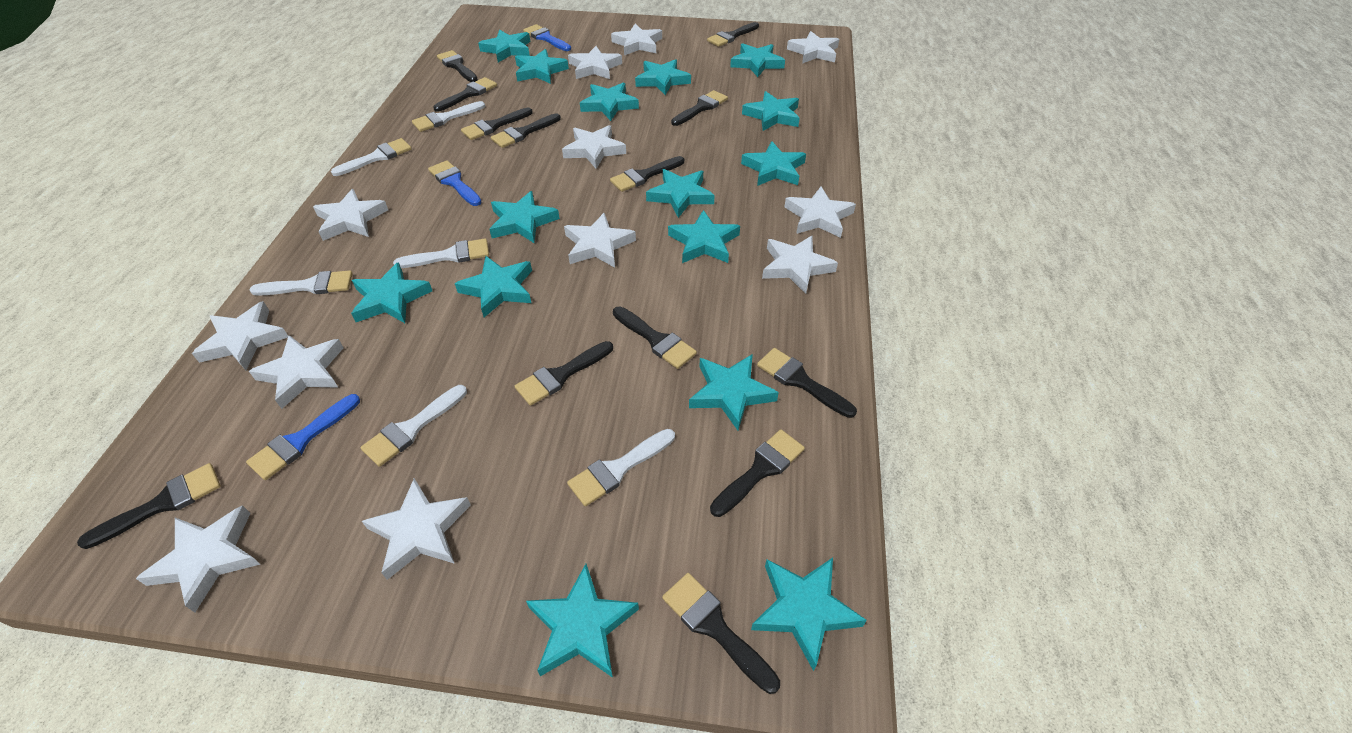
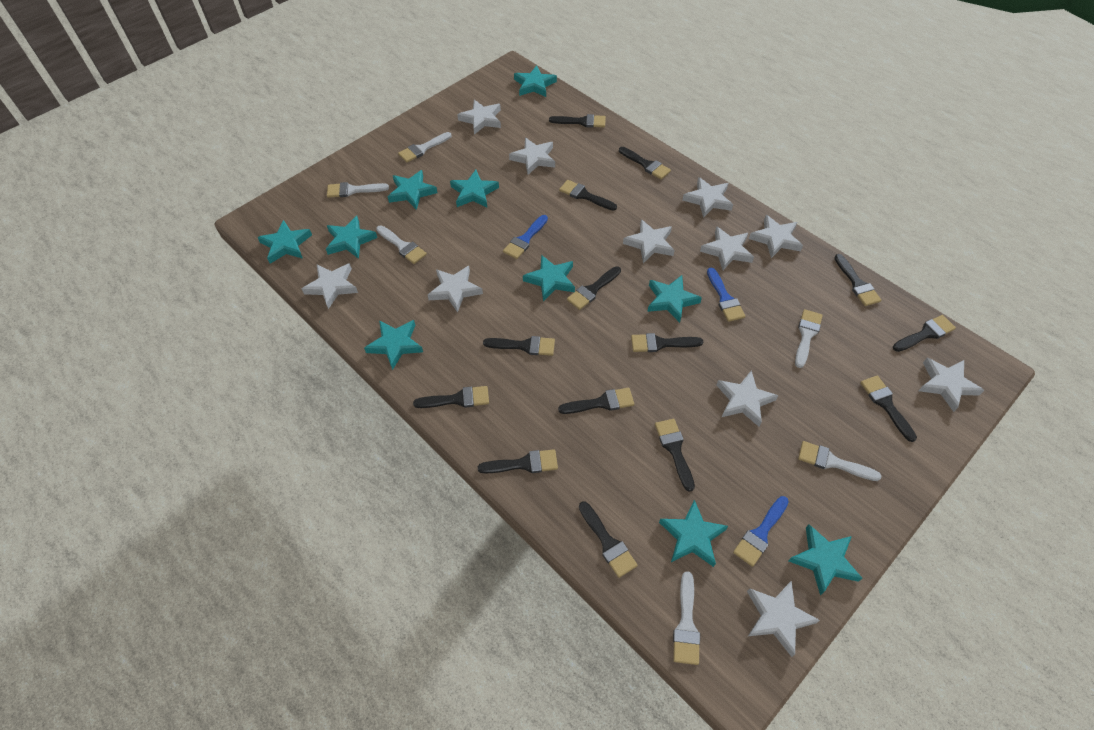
black brush: 13 -> 14
turquoise star: 15 -> 10
white star: 12 -> 11

